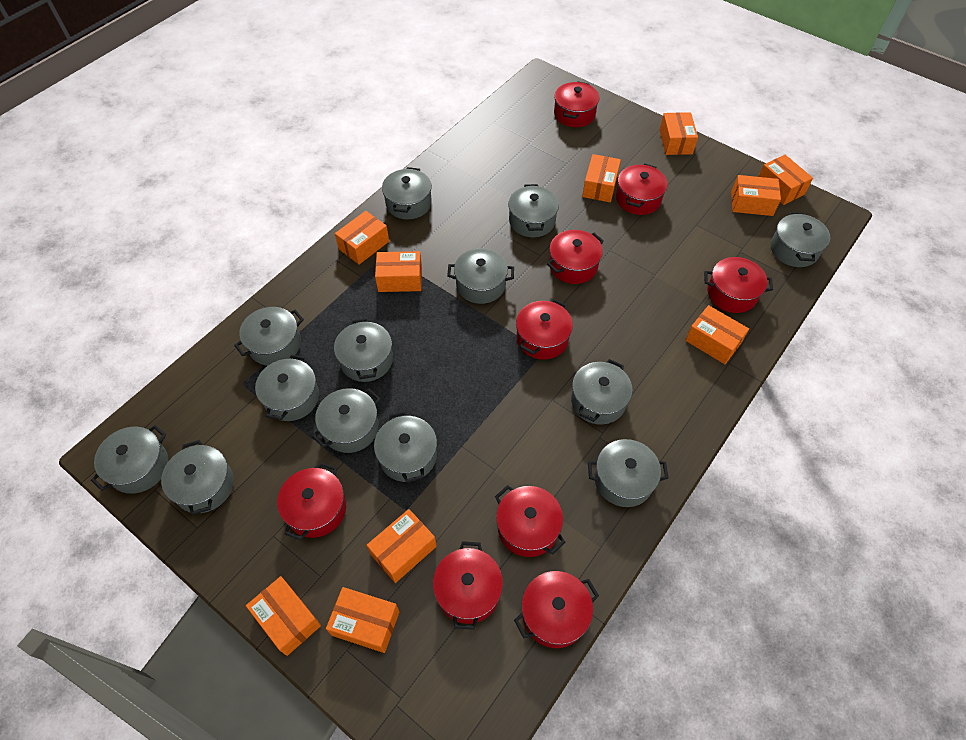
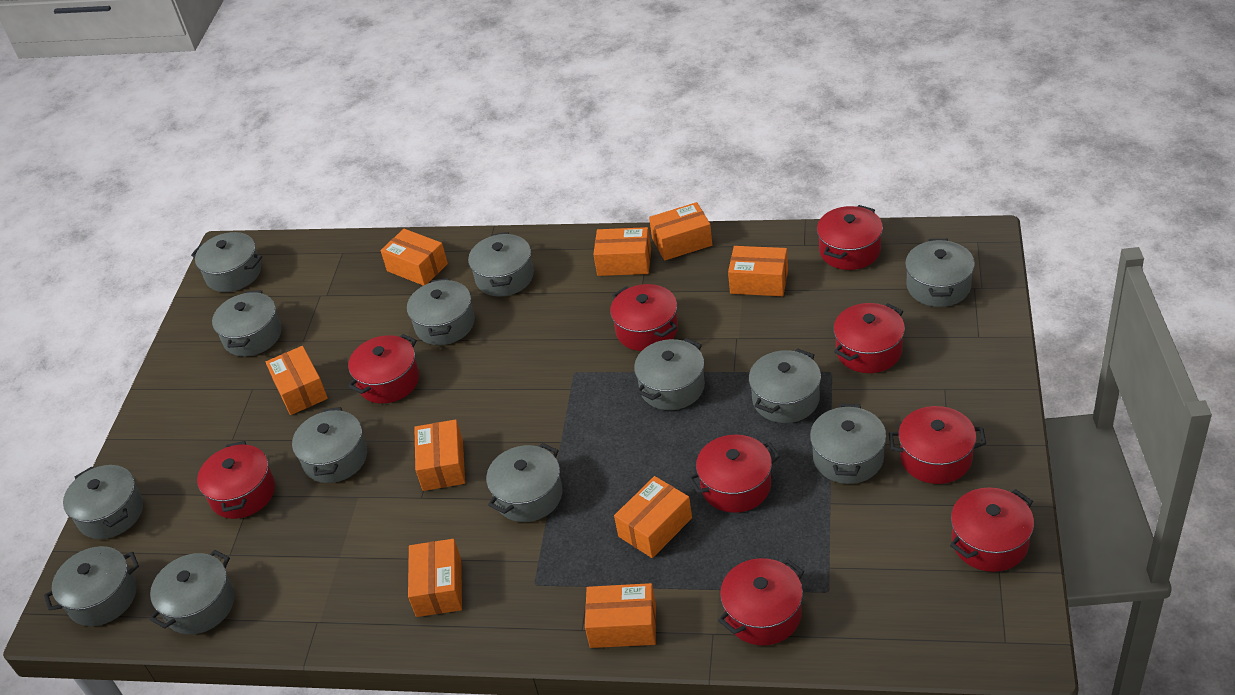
orange box: 10 -> 9

